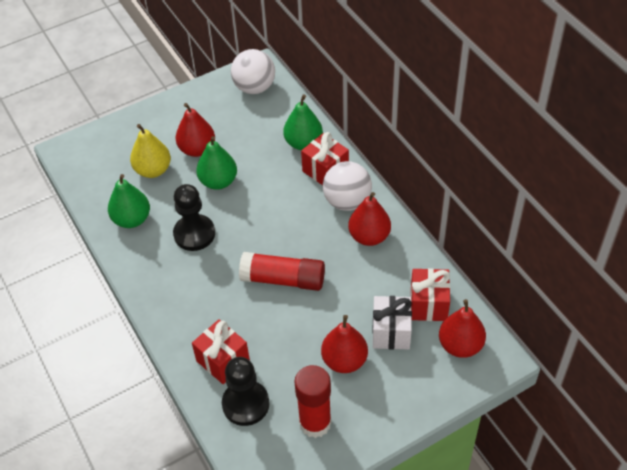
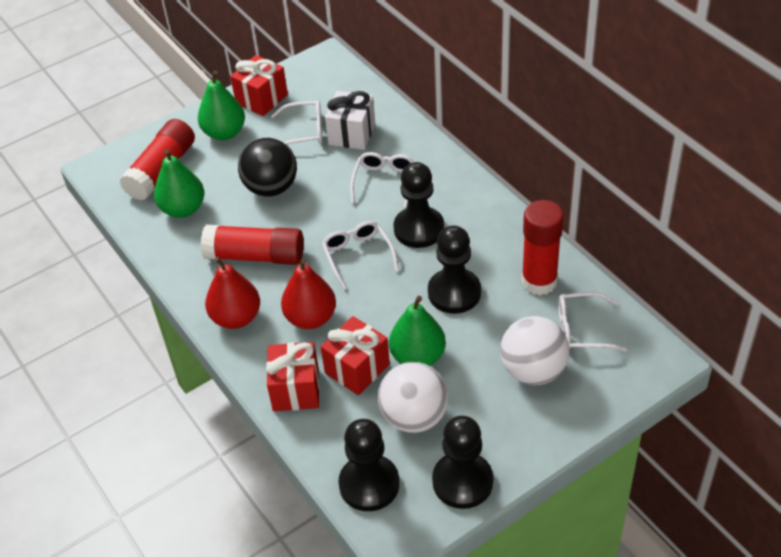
black ball: 0 -> 1
black pawn: 2 -> 4
red glue stick: 2 -> 3
red pear: 4 -> 2
white glasses: 0 -> 4
yellow pear: 1 -> 0

